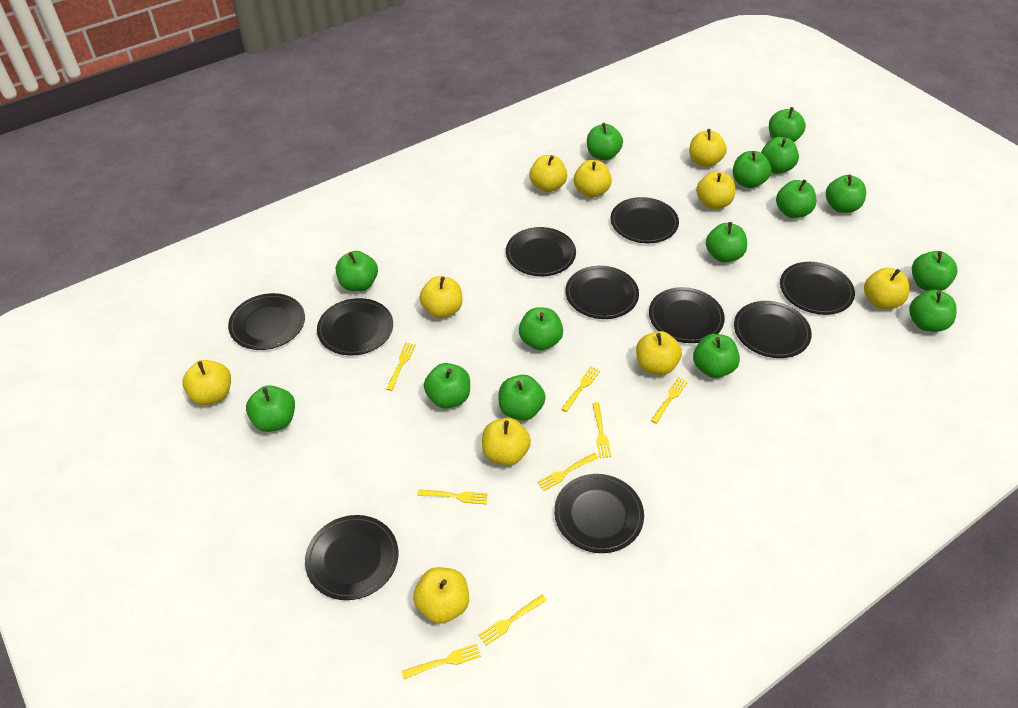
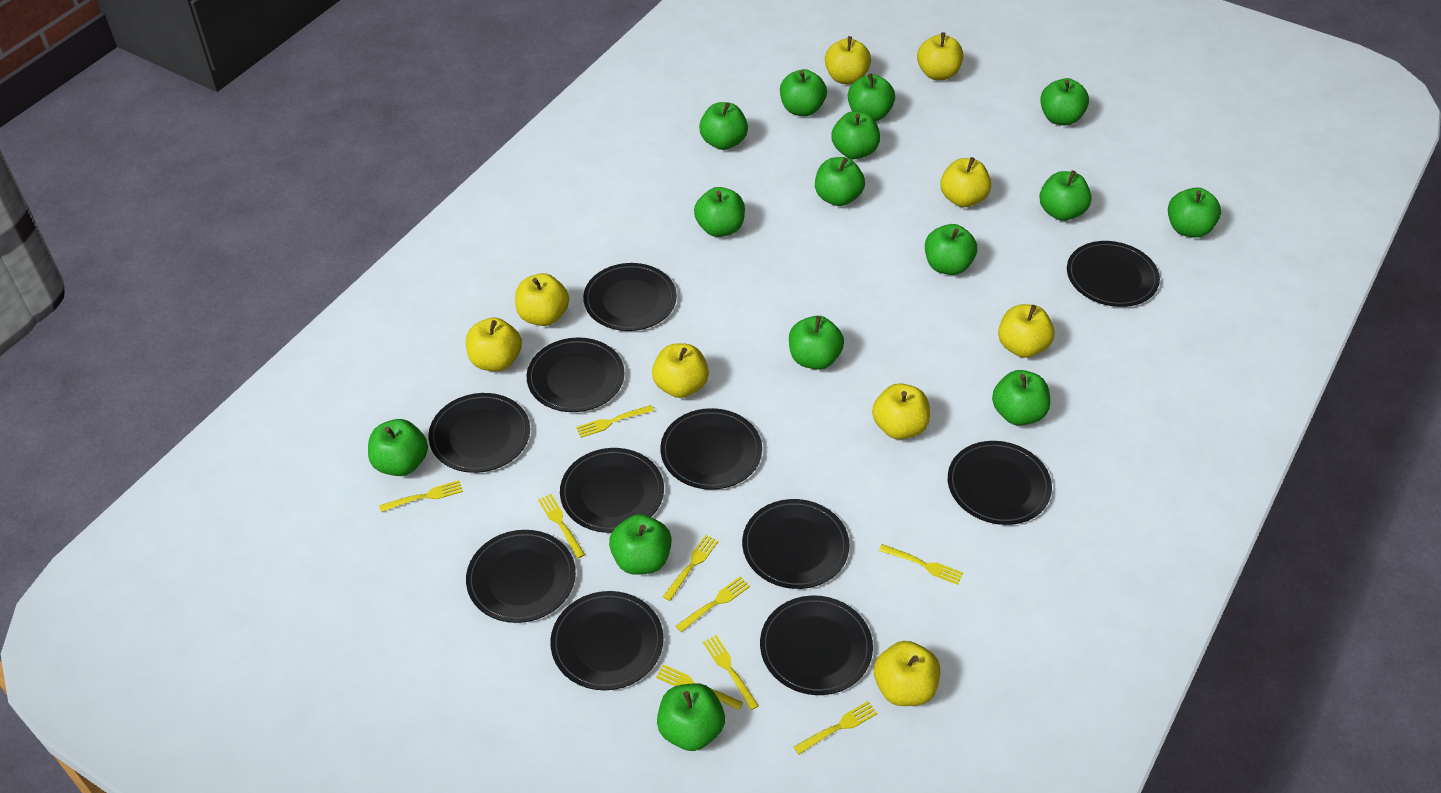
black plate: 10 -> 11
yellow apple: 10 -> 9
yellow fork: 8 -> 9

